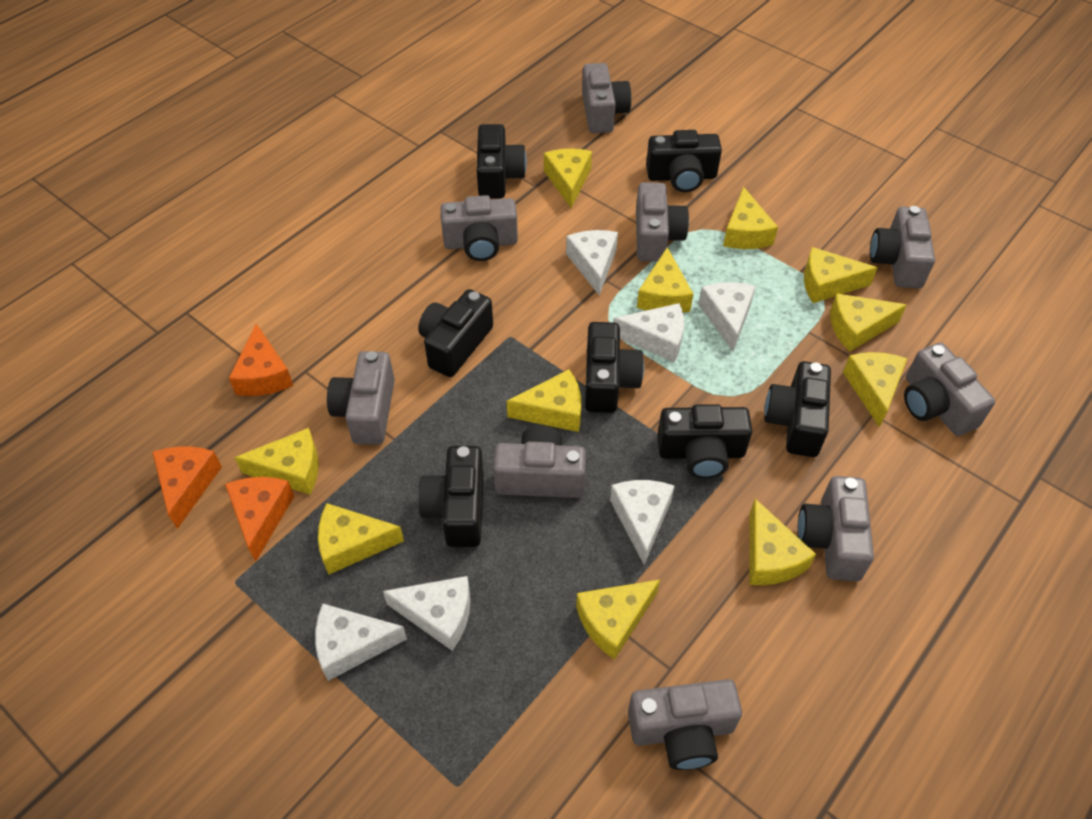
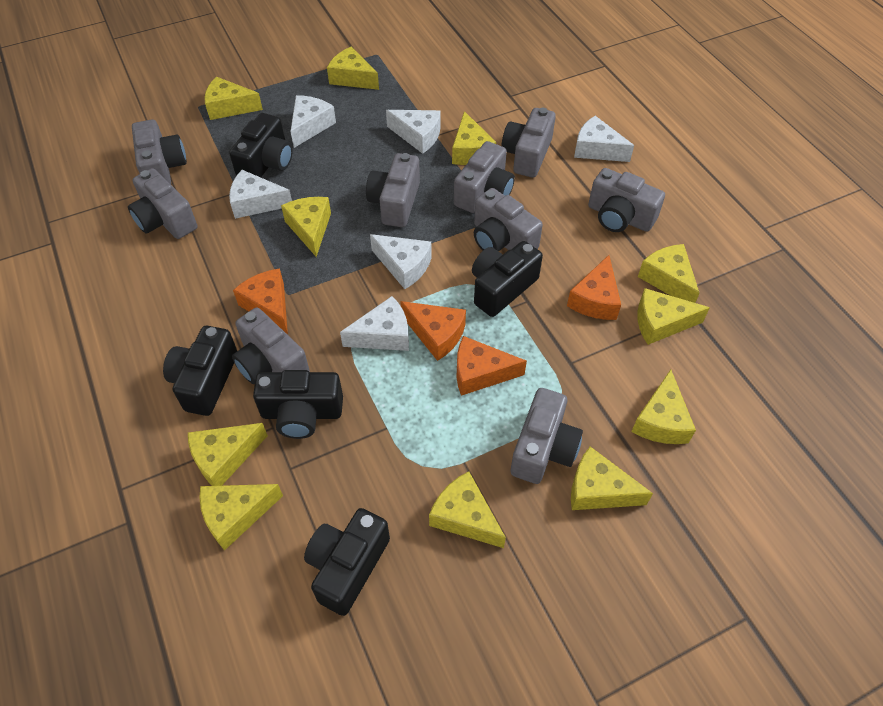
black camera: 7 -> 5
orange cheese: 3 -> 4

